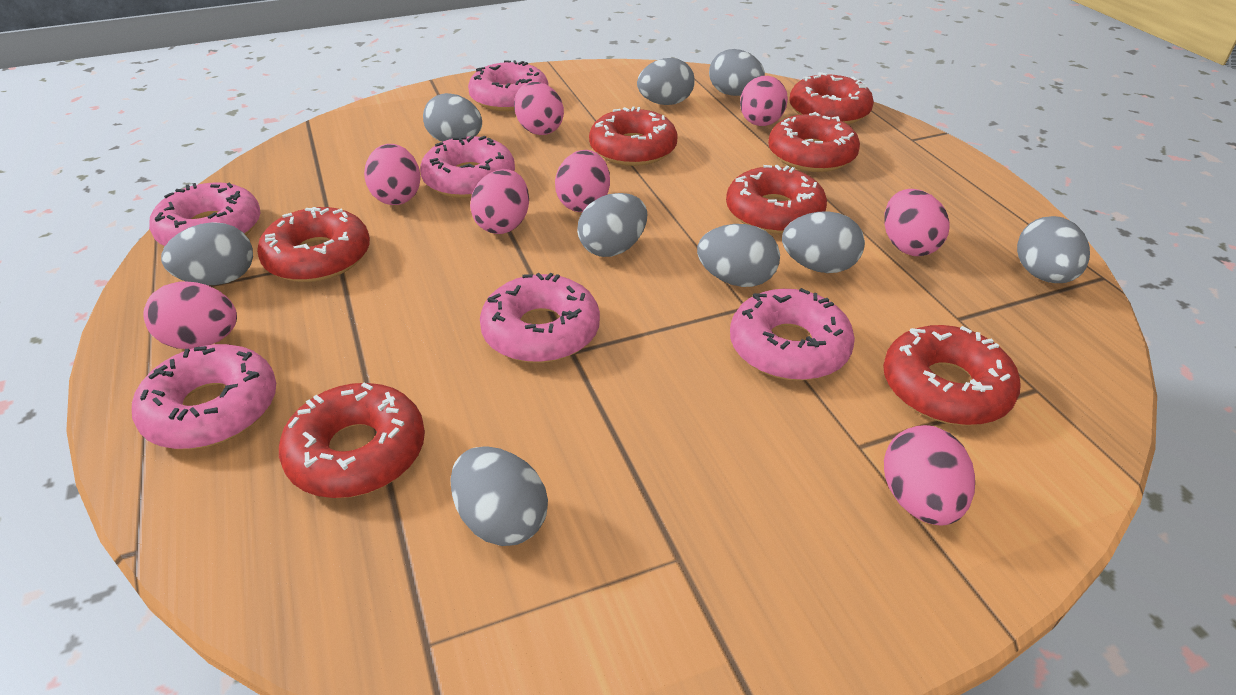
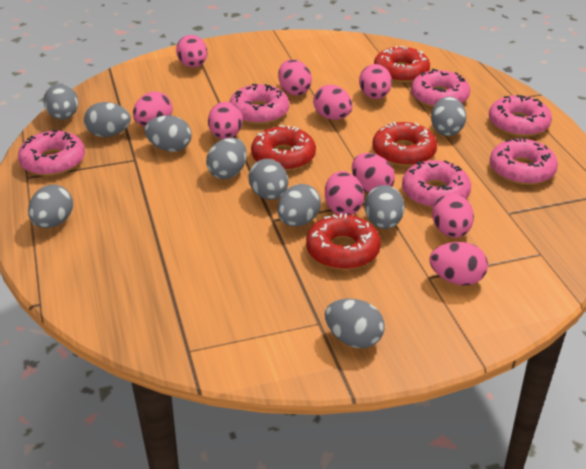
grey egg: 9 -> 10
pink egg: 8 -> 10
red donut: 7 -> 4

